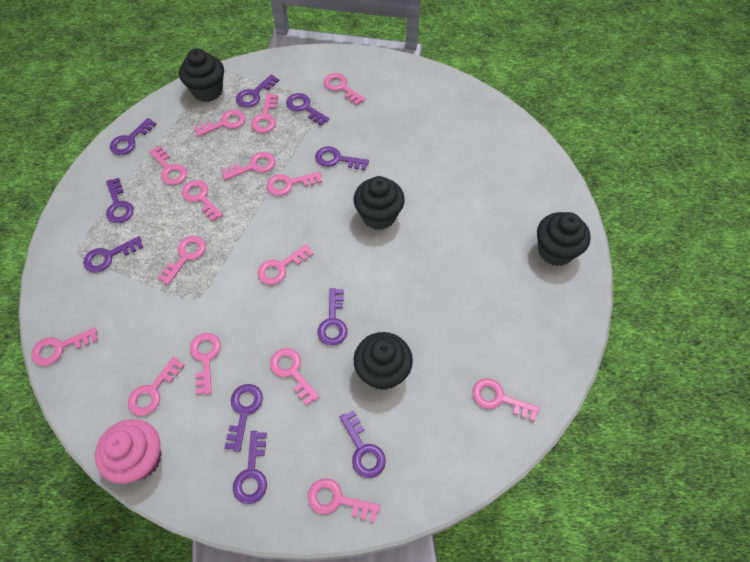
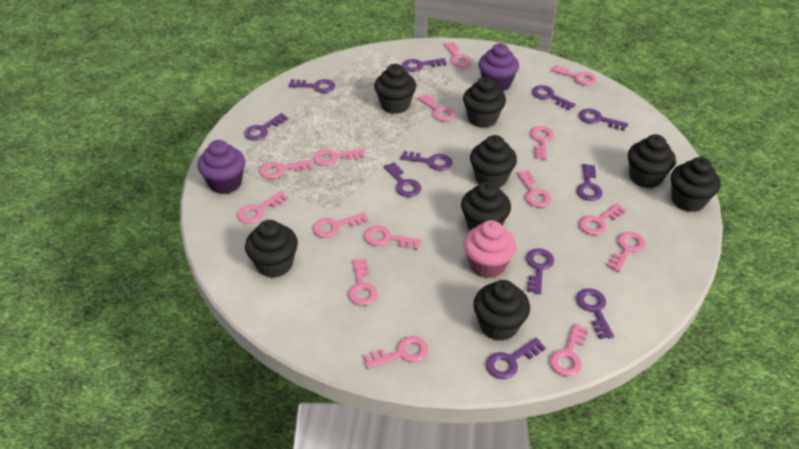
black cupcake: 4 -> 8
purple cupcake: 0 -> 2
purple key: 10 -> 11

